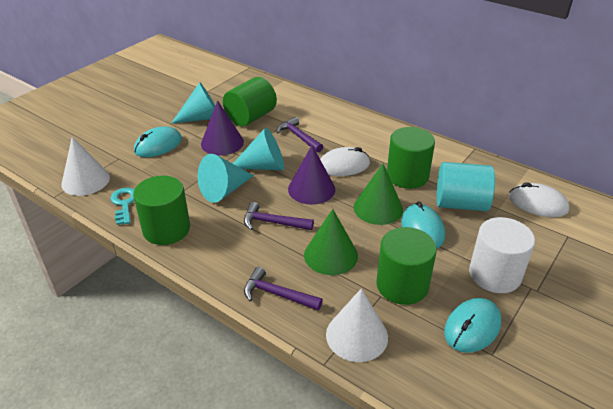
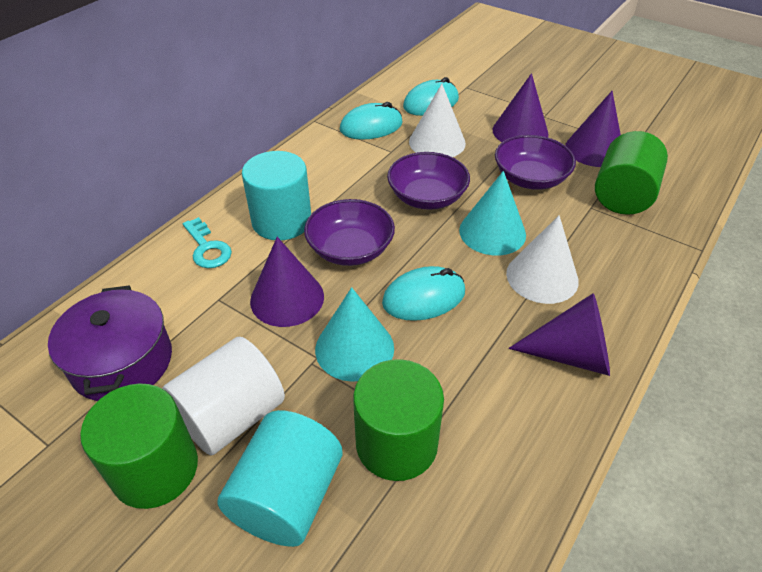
green cone: 2 -> 0
green cylinder: 4 -> 3
purple bowl: 0 -> 3
purple cone: 2 -> 4
purple hammer: 3 -> 0
purple pot: 0 -> 1
turquoise cone: 3 -> 2
turquoise cylinder: 1 -> 2
white mouse: 2 -> 0

